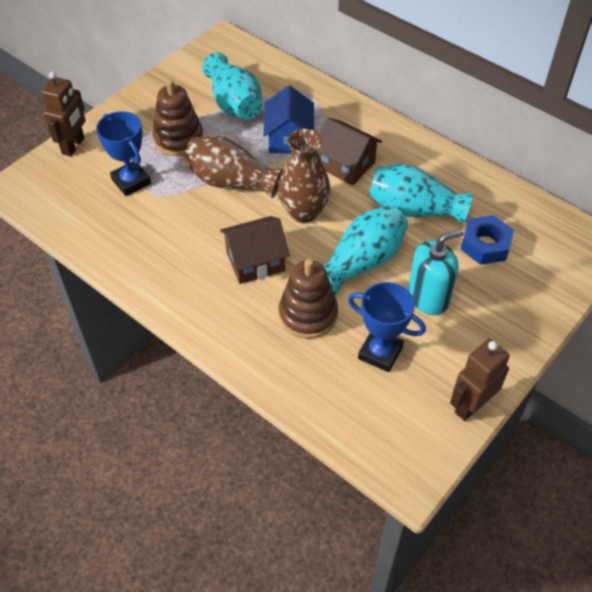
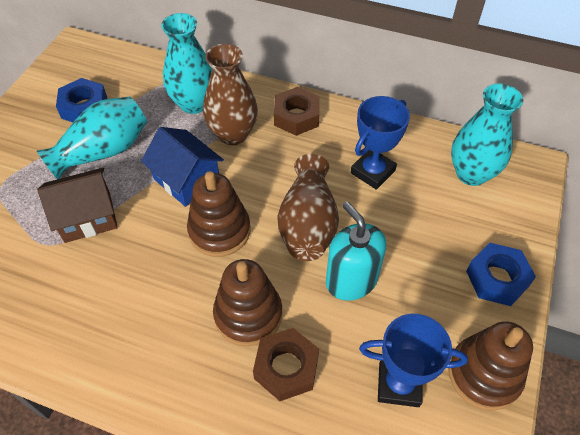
blue nut: 1 -> 2
brown house: 2 -> 1
brown nut: 0 -> 2
brown robot: 2 -> 0
brown stacking toy: 2 -> 3

